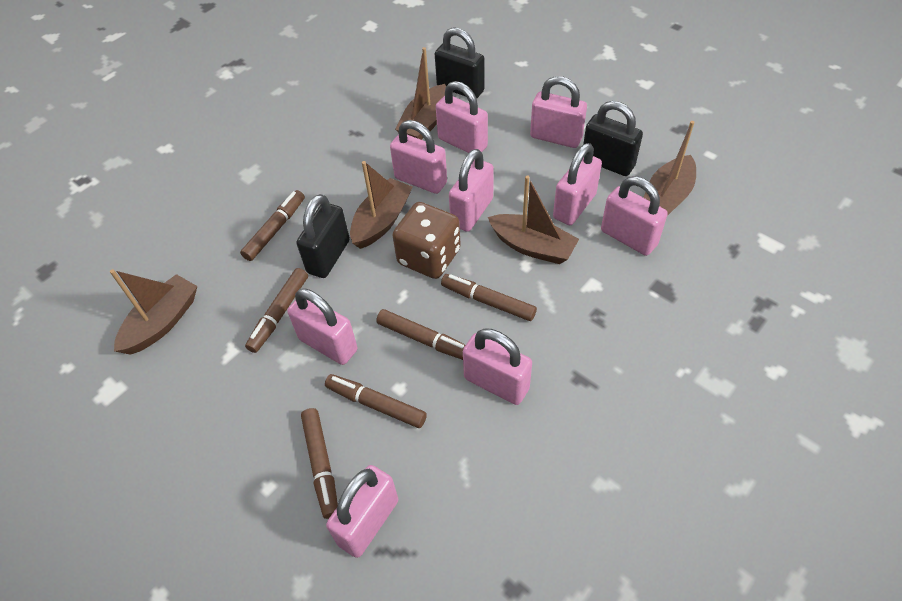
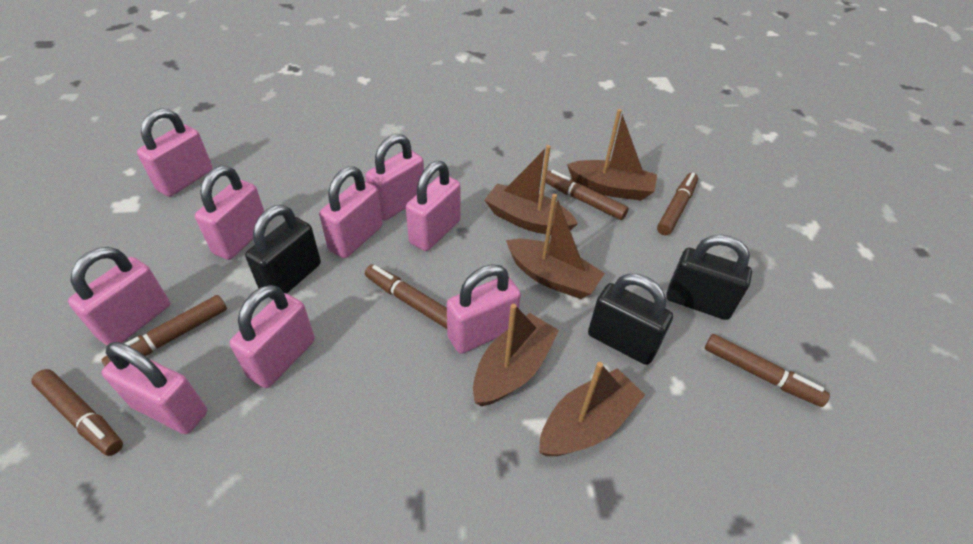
brown dice: 1 -> 0

